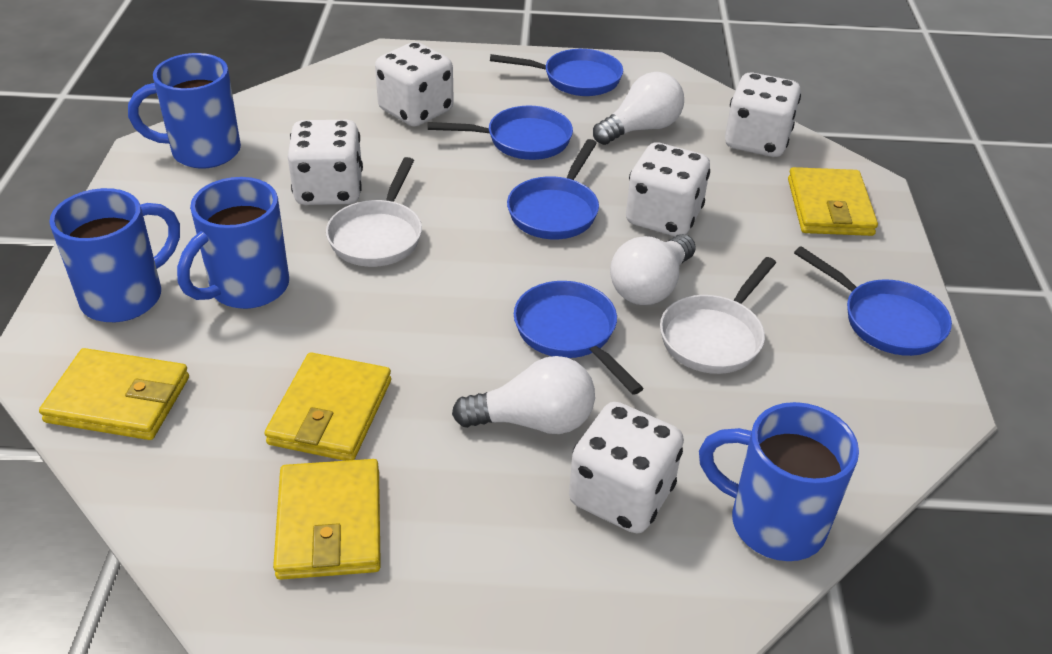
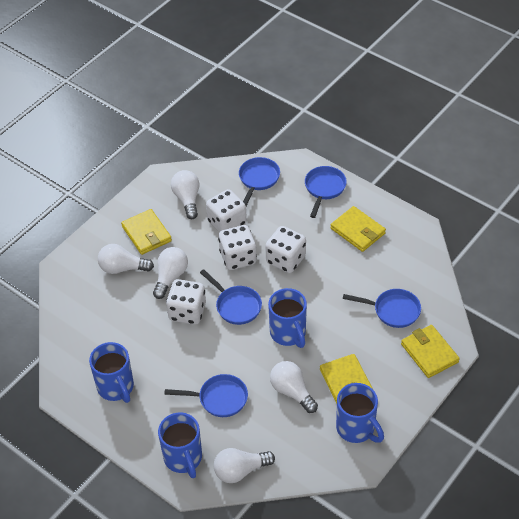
white dice: 5 -> 4
white light bulb: 3 -> 5
white pan: 2 -> 0

